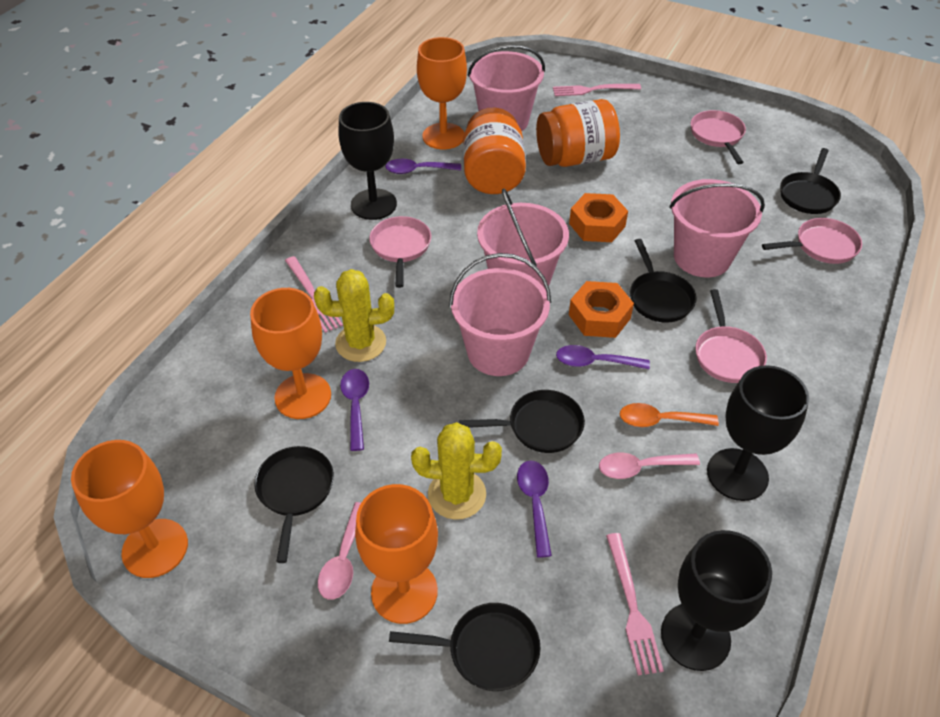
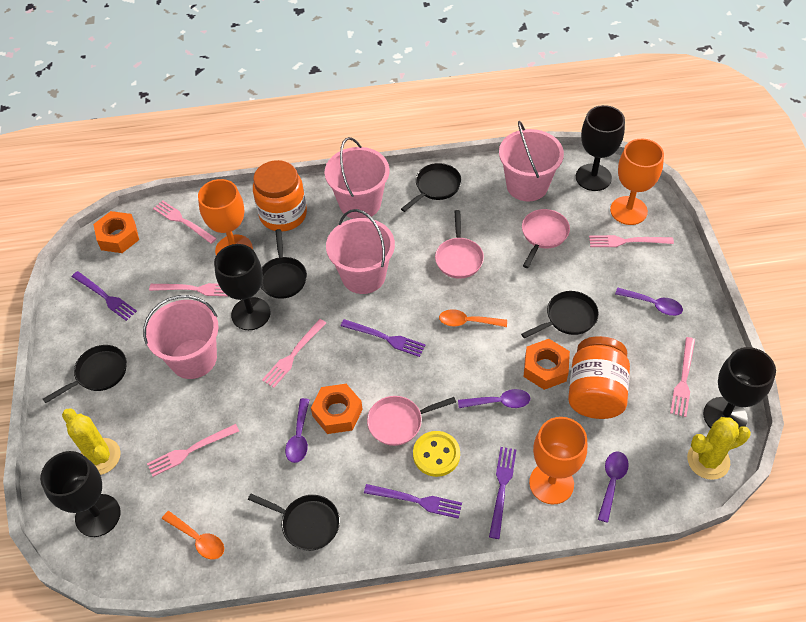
black goblet: 3 -> 4
orange goblet: 4 -> 3
orange nut: 2 -> 3
orange spoon: 1 -> 2
pink fork: 3 -> 6
pink pan: 4 -> 3
pink spoon: 2 -> 0
purple fork: 0 -> 4
yellow button: 0 -> 1

